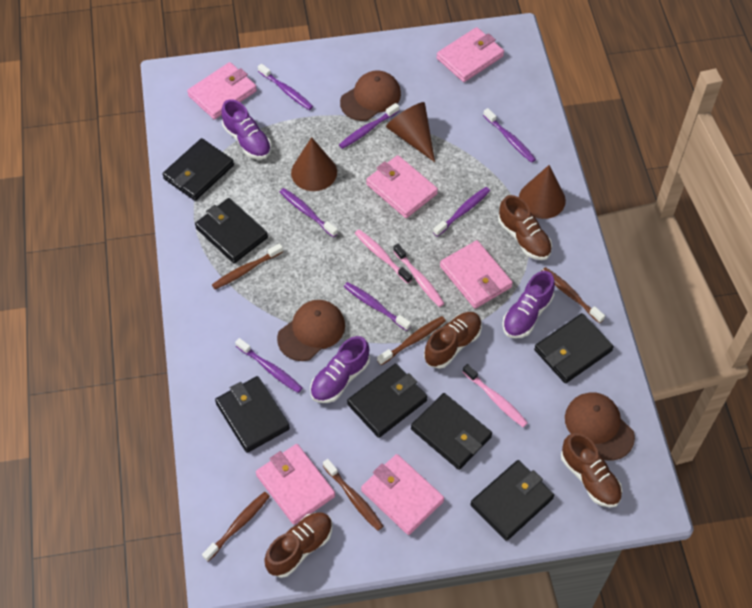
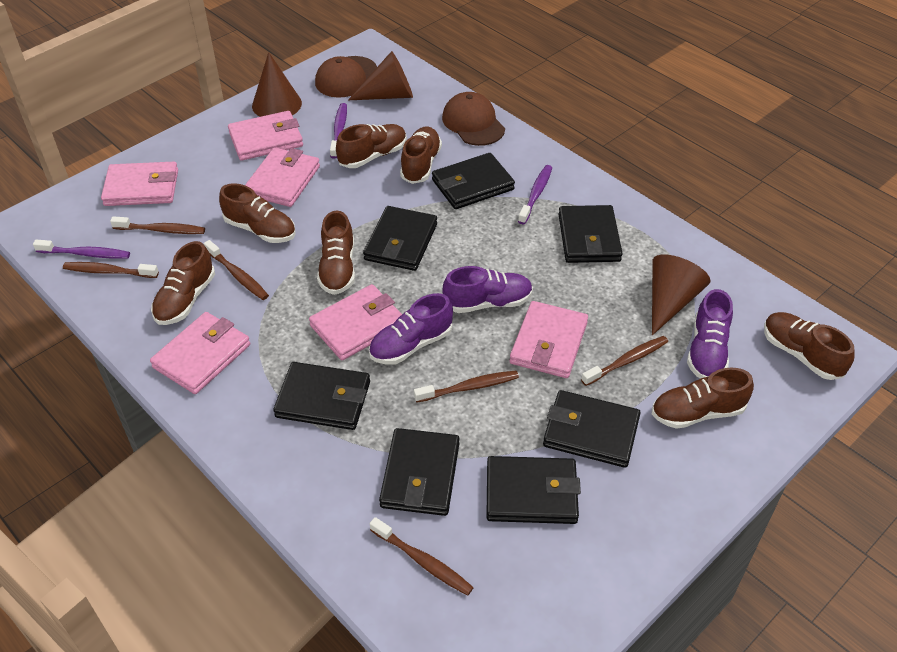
brown cap: 3 -> 2
brown shoe: 4 -> 7
brown toothbrush: 5 -> 6
pink toothbrush: 3 -> 0
purple toothbrush: 7 -> 3

